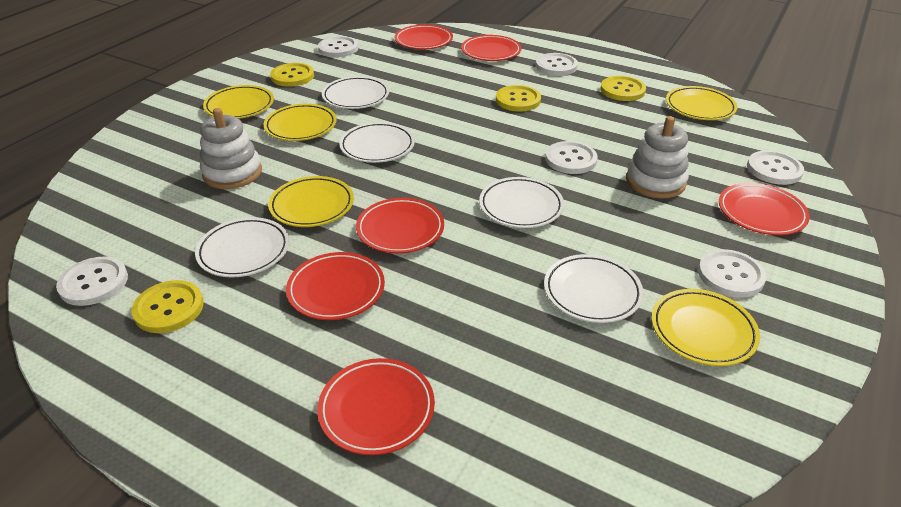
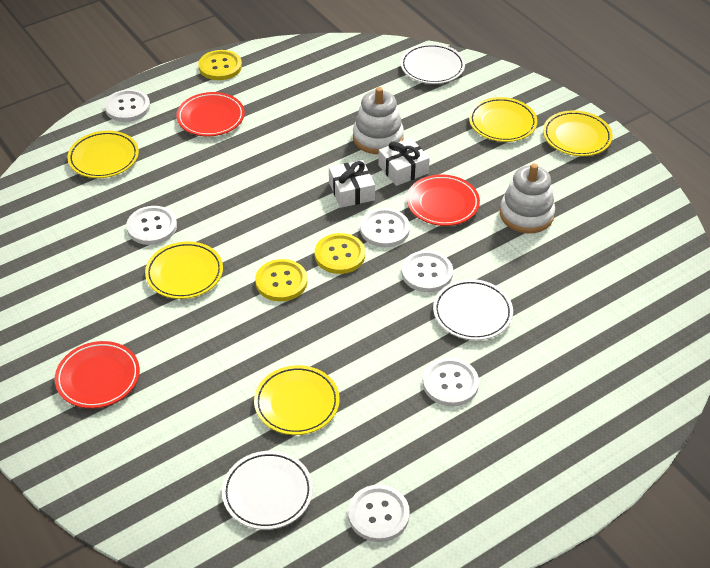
red plate: 6 -> 3
white gift: 0 -> 2
white plate: 5 -> 3
yellow button: 4 -> 3

